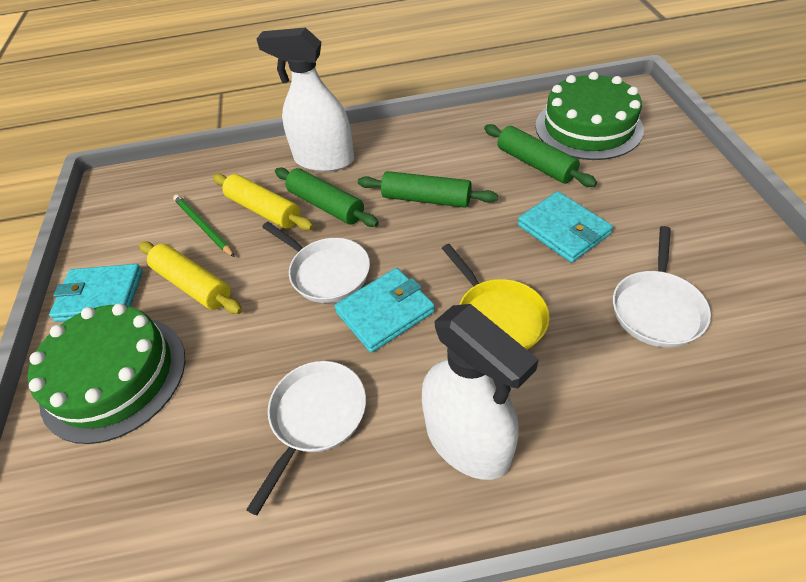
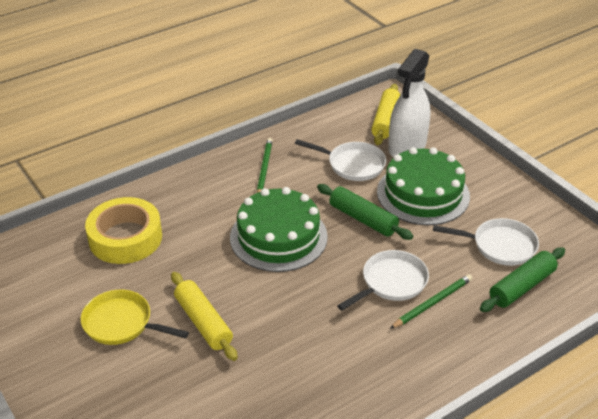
green pencil: 1 -> 2
green rolling pin: 3 -> 2
turquoise wallet: 3 -> 0
white spray bottle: 2 -> 1
yellow tape: 0 -> 1

